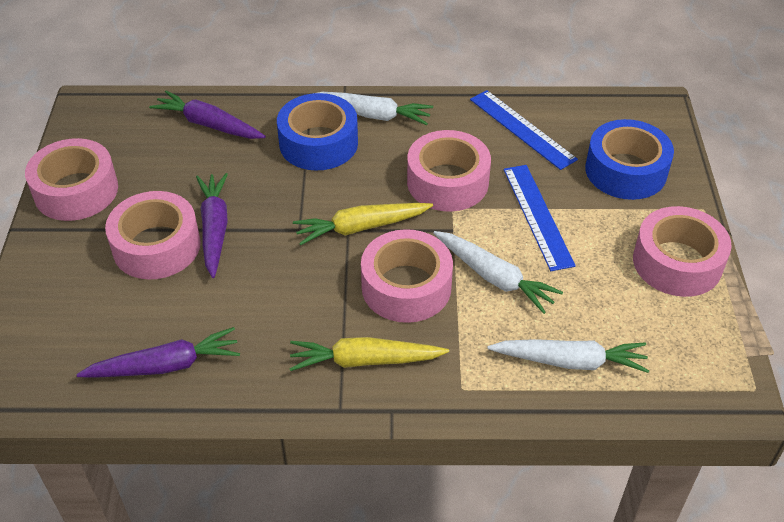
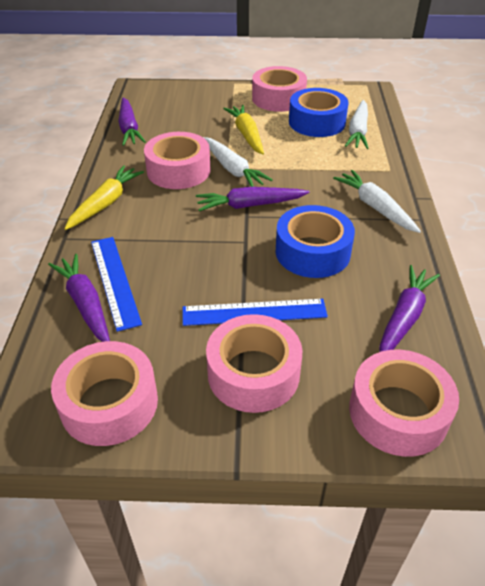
purple carrot: 3 -> 4

